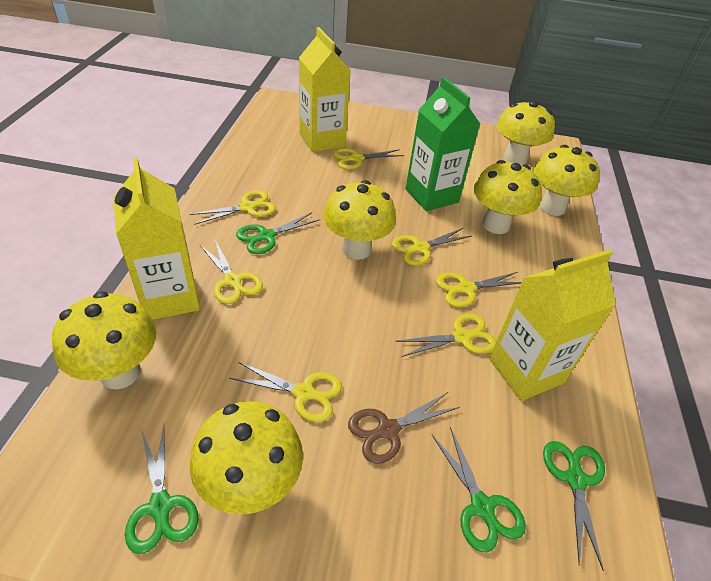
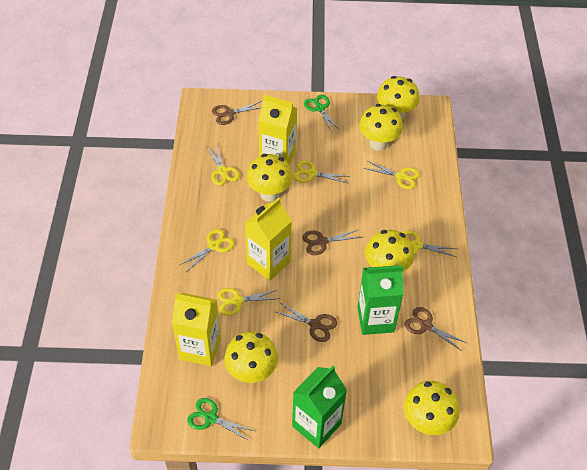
brown scissors: 1 -> 4
green carton: 1 -> 2
green scissors: 4 -> 2
yellow scissors: 7 -> 6

